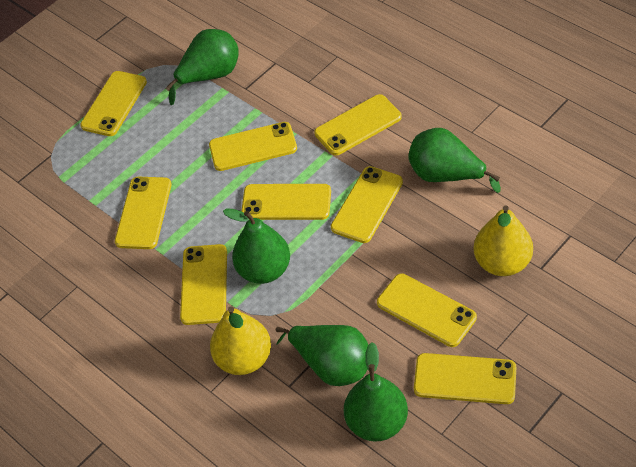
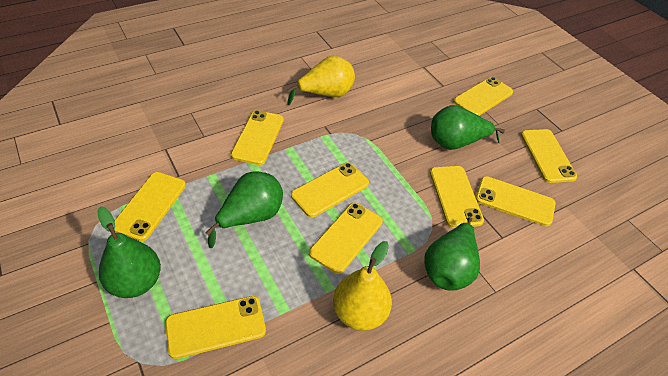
green pear: 5 -> 4

